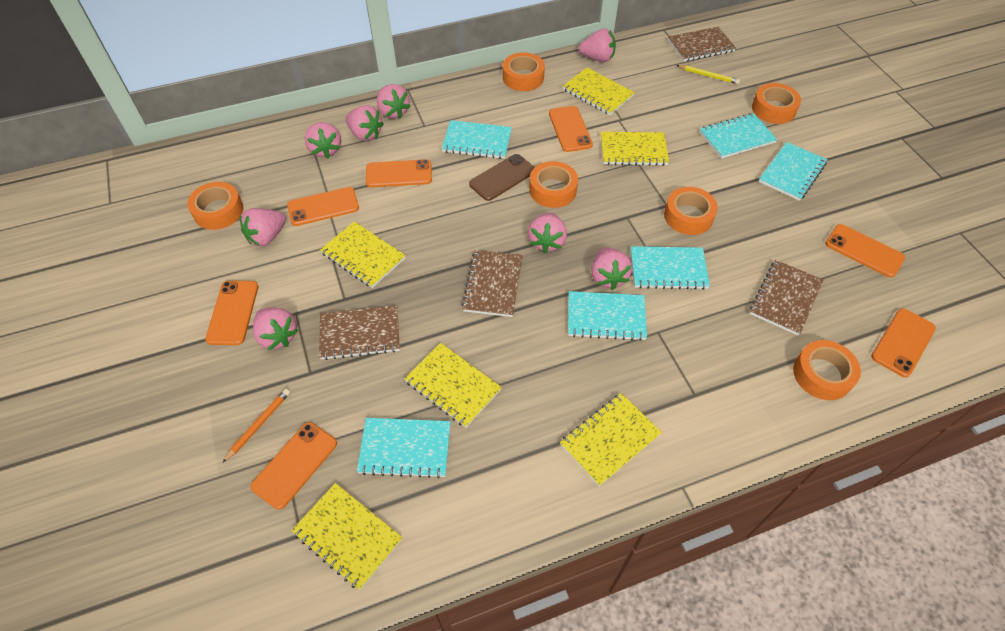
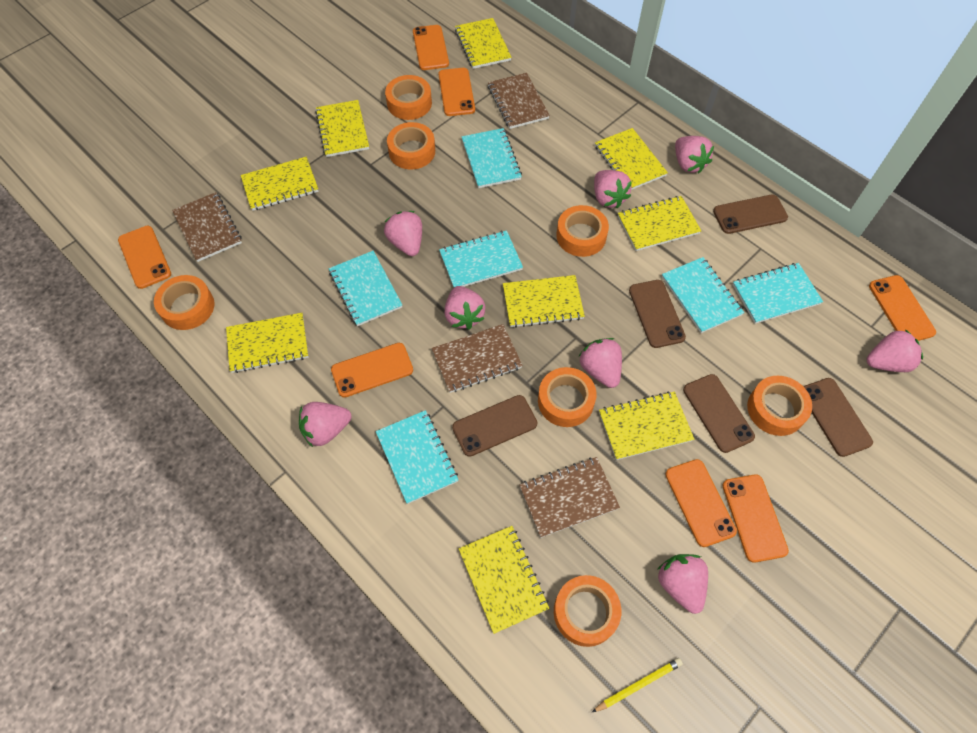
brown phone: 1 -> 5
orange pencil: 1 -> 0
orange tape: 6 -> 7
yellow notebook: 6 -> 9

